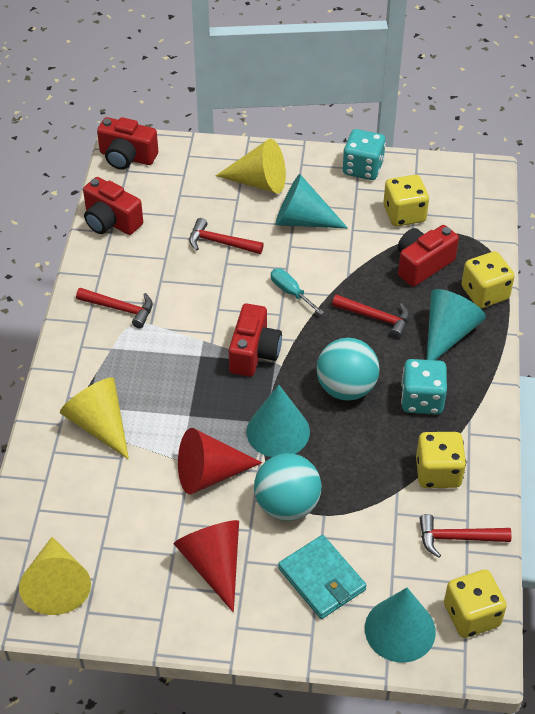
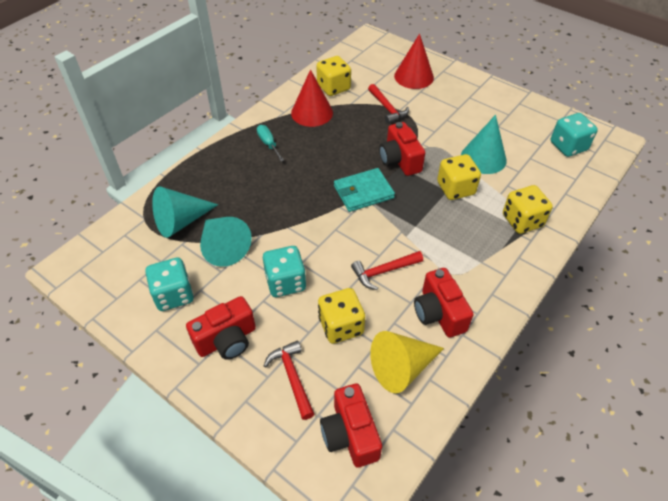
red hammer: 4 -> 3
turquoise ball: 2 -> 0
turquoise cone: 4 -> 3
turquoise dice: 2 -> 3
yellow cone: 3 -> 1

